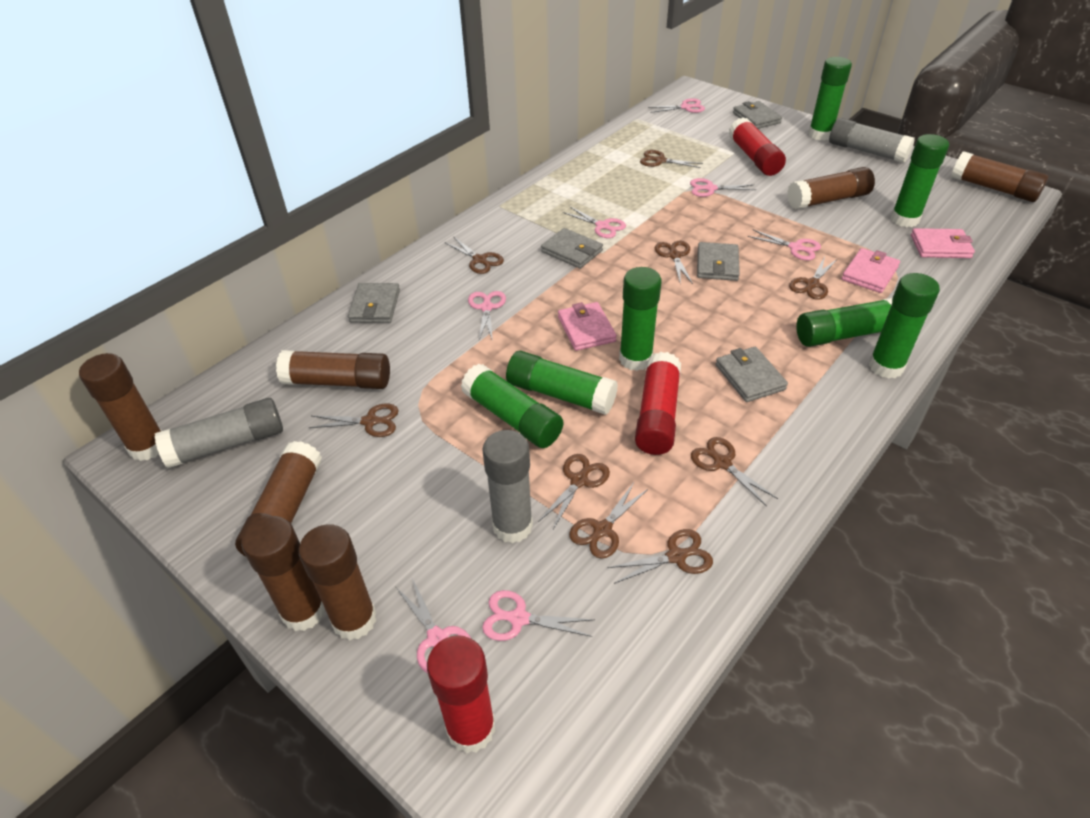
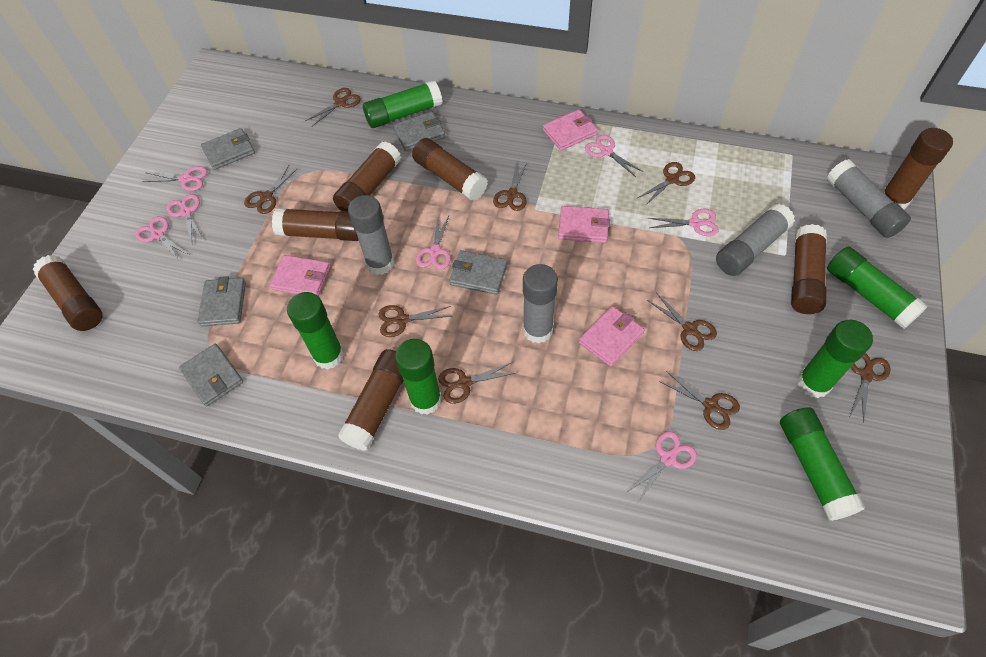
green glue stick: 7 -> 6
grey glue stick: 3 -> 4
pink wallet: 3 -> 4
red glue stick: 3 -> 0

